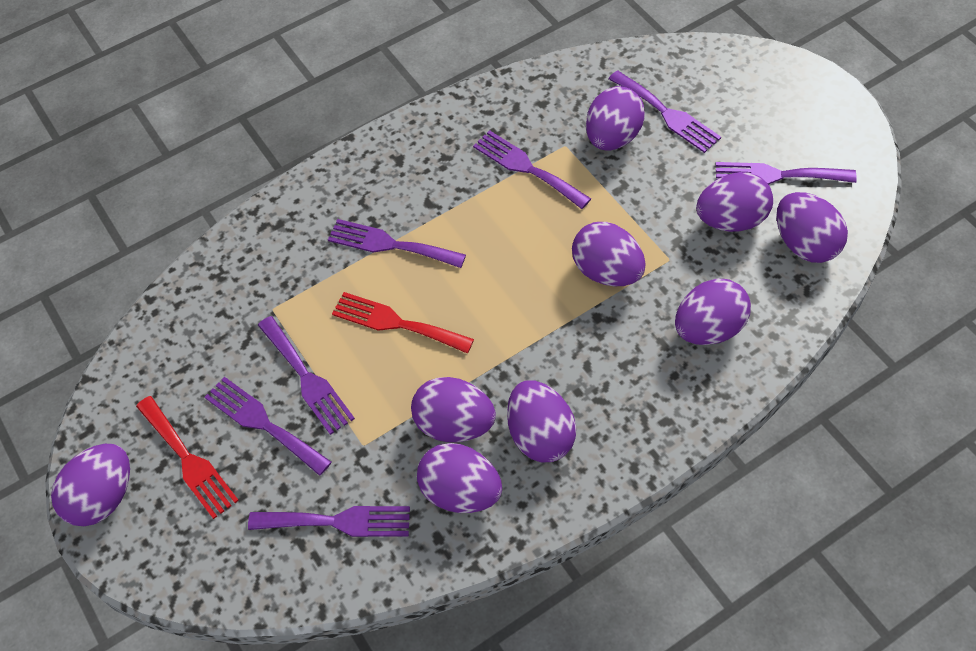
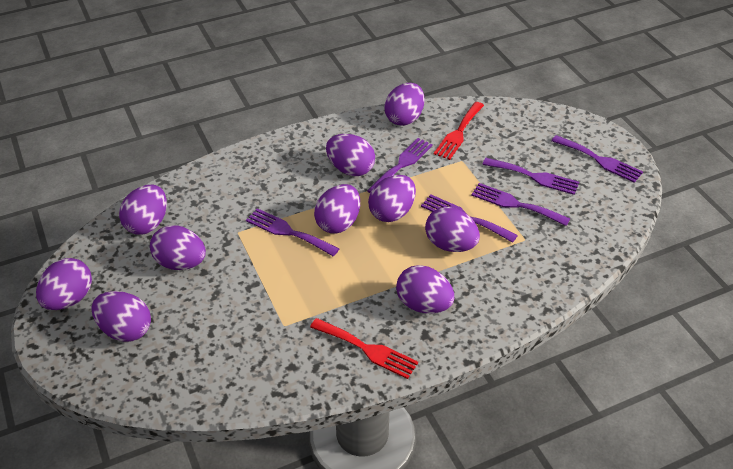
purple egg: 9 -> 10
purple fork: 7 -> 6

